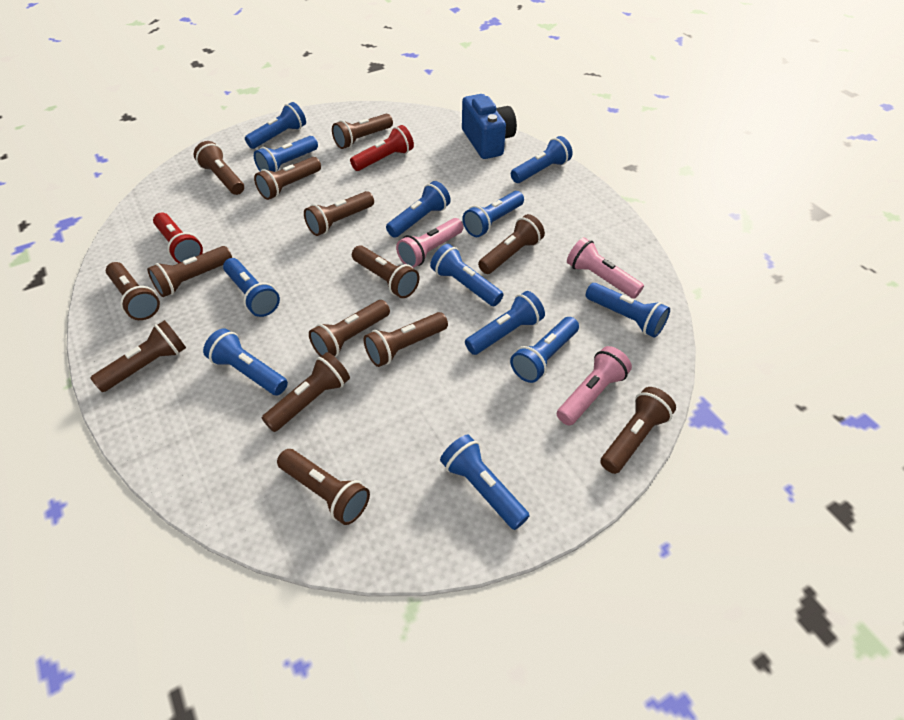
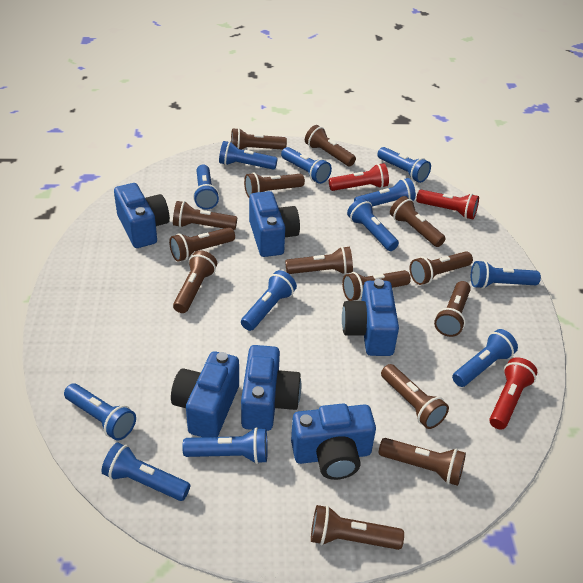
blue camera: 1 -> 6
pink flashlight: 3 -> 0
red flashlight: 2 -> 3

